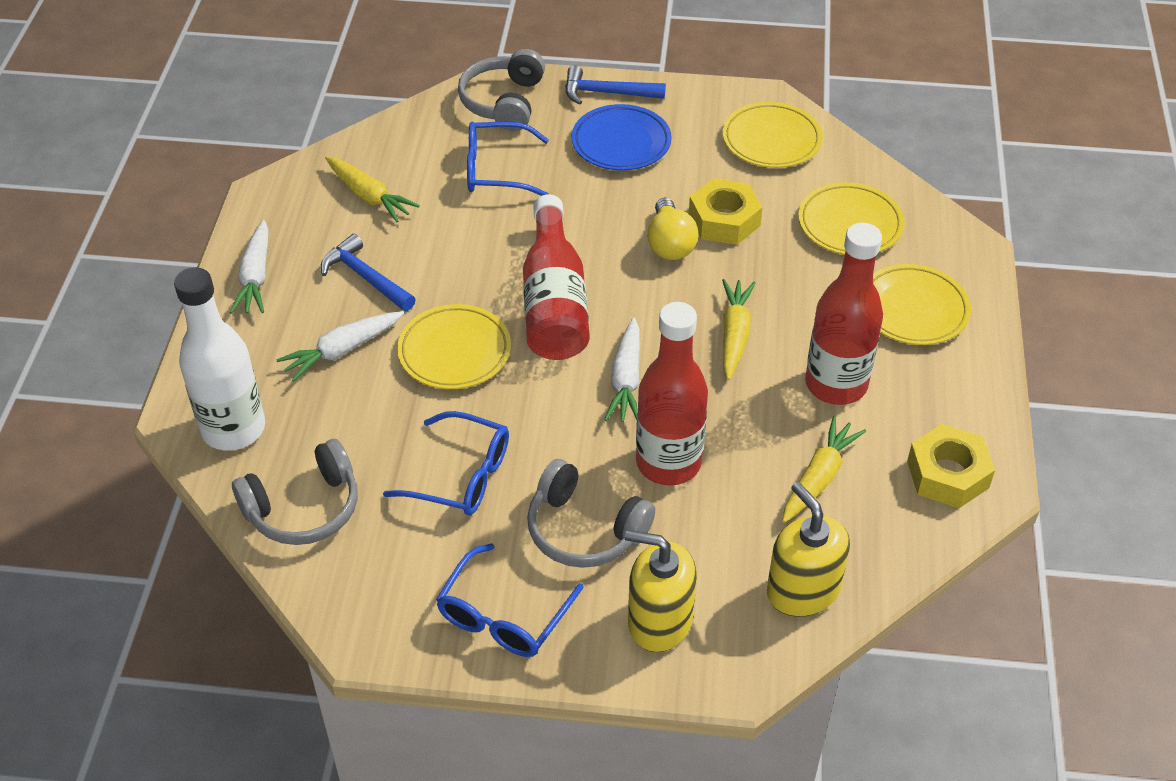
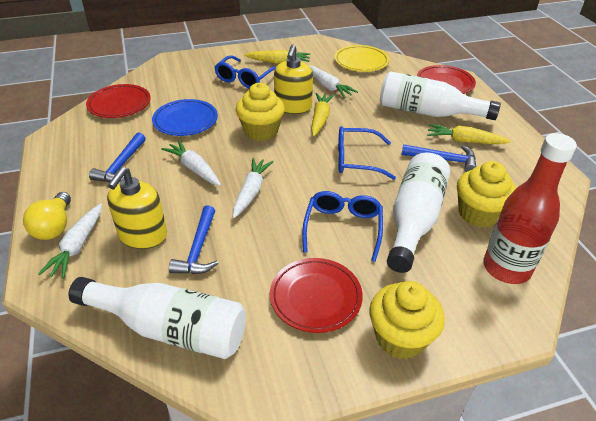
blue hammer: 2 -> 3
grey headphones: 3 -> 0
red bottle: 3 -> 1
red plate: 0 -> 3
white bottle: 1 -> 3
white carrot: 3 -> 4
yellow cupcake: 0 -> 3
yellow nut: 2 -> 0
yellow plate: 4 -> 1

